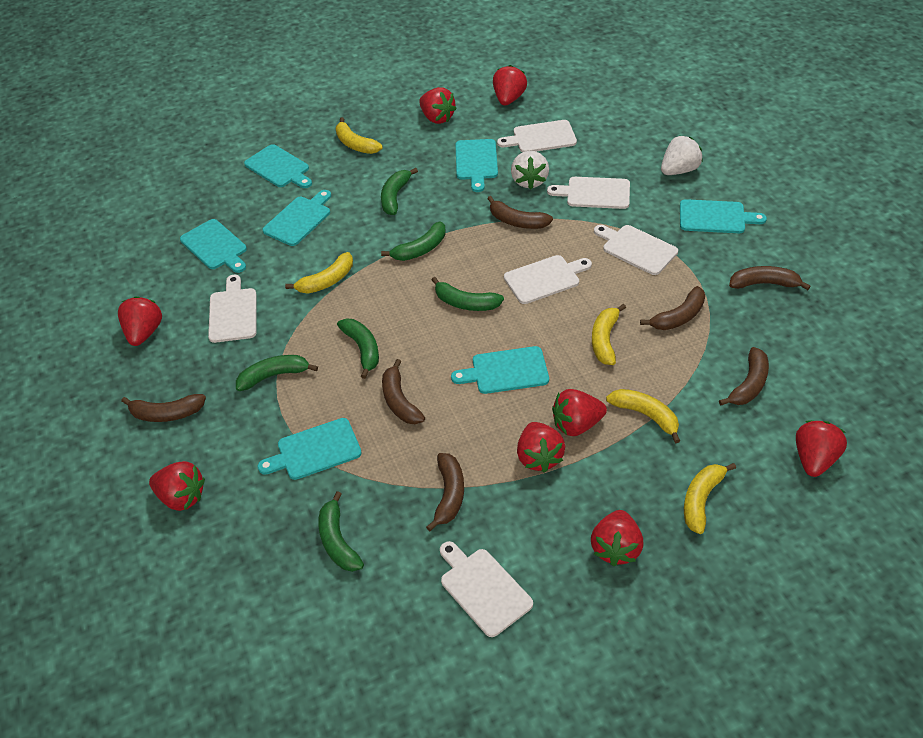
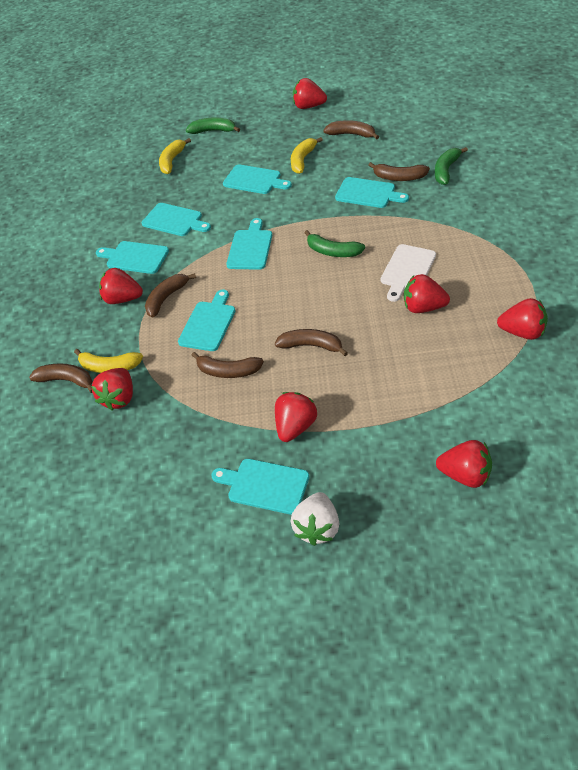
brown banana: 7 -> 6
green banana: 6 -> 3
red strawberry: 8 -> 7
white cutting board: 6 -> 1
white strawberry: 2 -> 1
yellow banana: 5 -> 3

